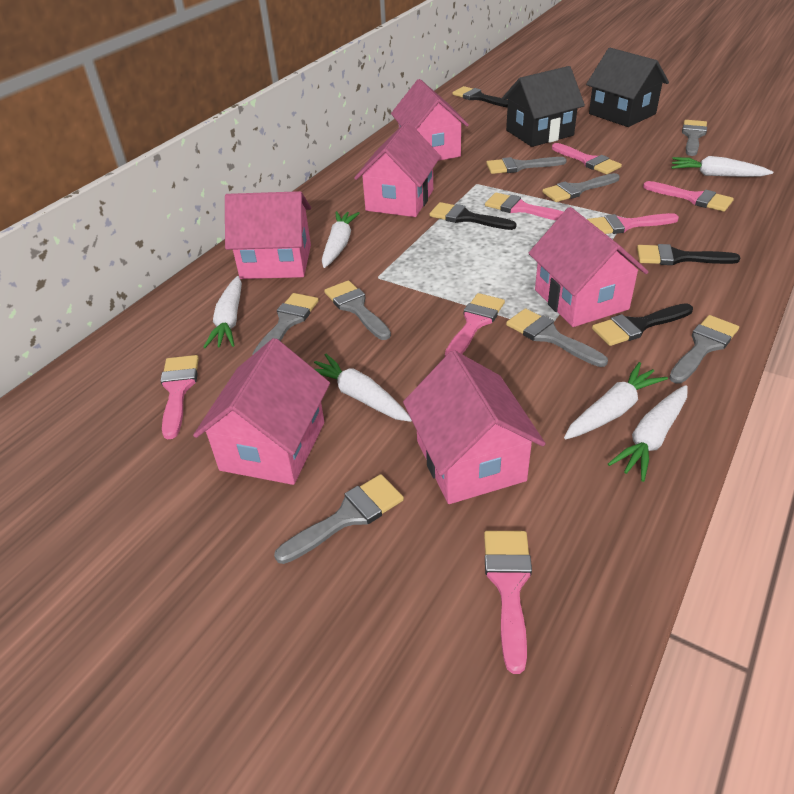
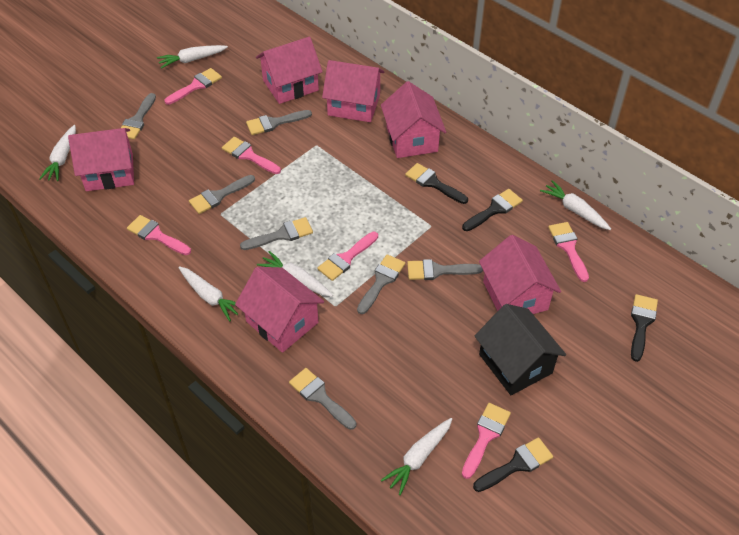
black house: 2 -> 1
grey brush: 8 -> 7
pink brush: 7 -> 6

